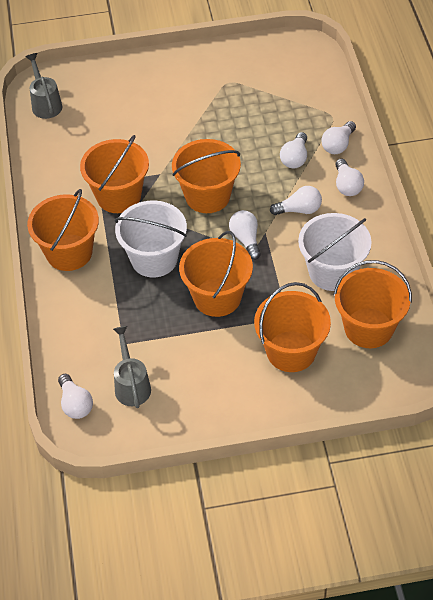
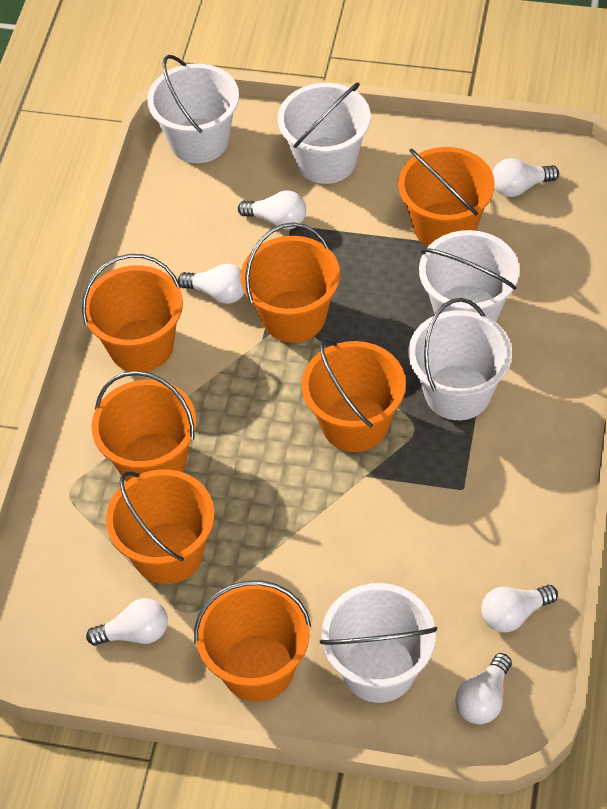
grey watering can: 2 -> 0
orange bucket: 6 -> 7
white bucket: 2 -> 5

